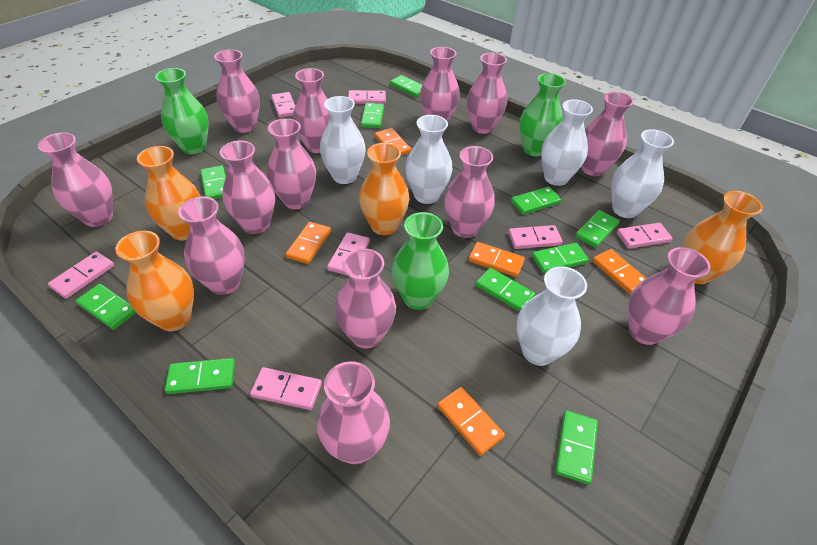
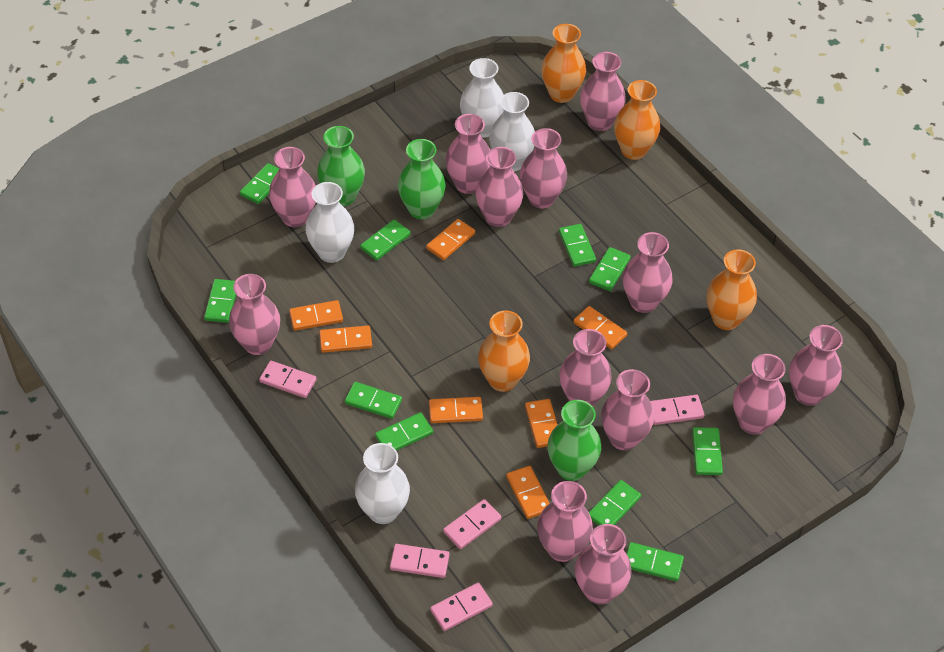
orange domino: 5 -> 7
pink domino: 7 -> 5
white vase: 5 -> 4

